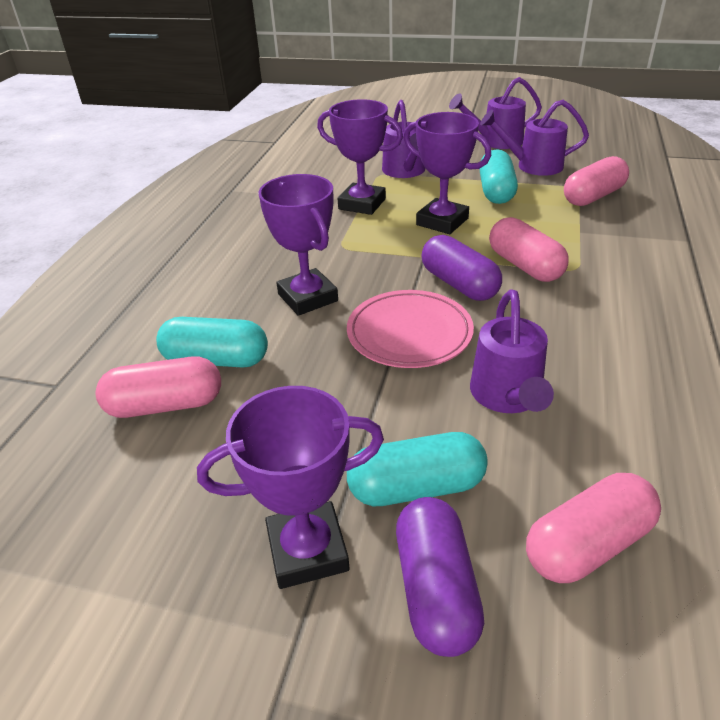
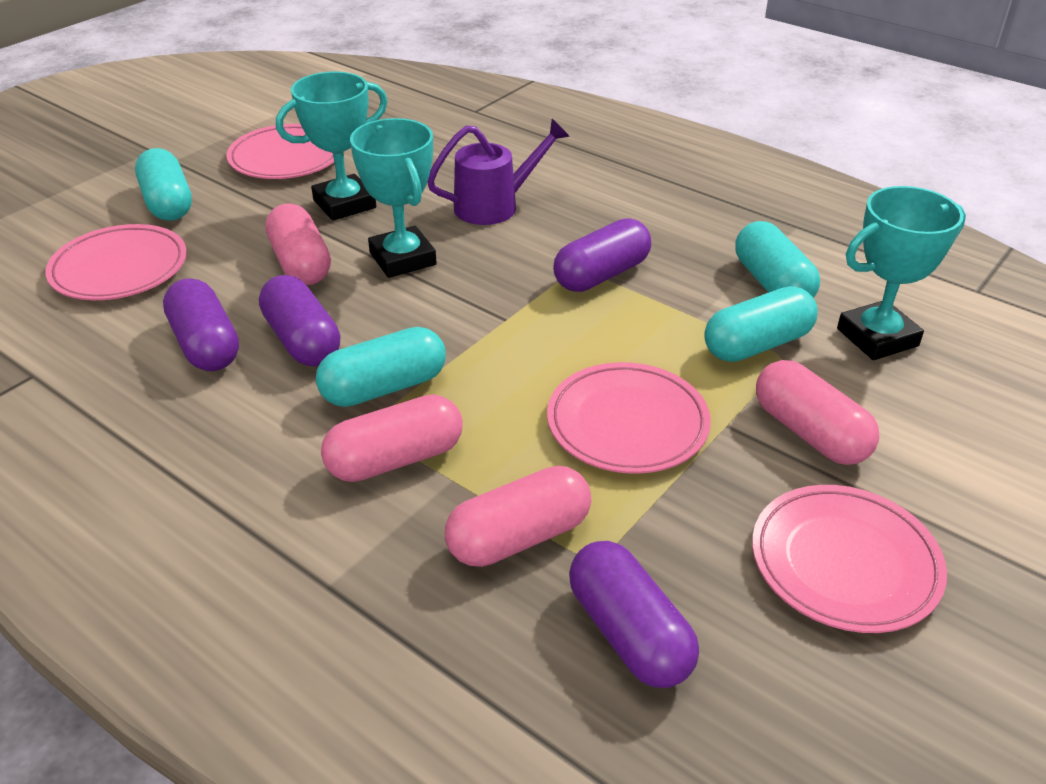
pink plate: 1 -> 4
purple capsule: 2 -> 4
purple trophy: 4 -> 0
purple watering can: 4 -> 1
turquoise capsule: 3 -> 4
turquoise trophy: 0 -> 3

